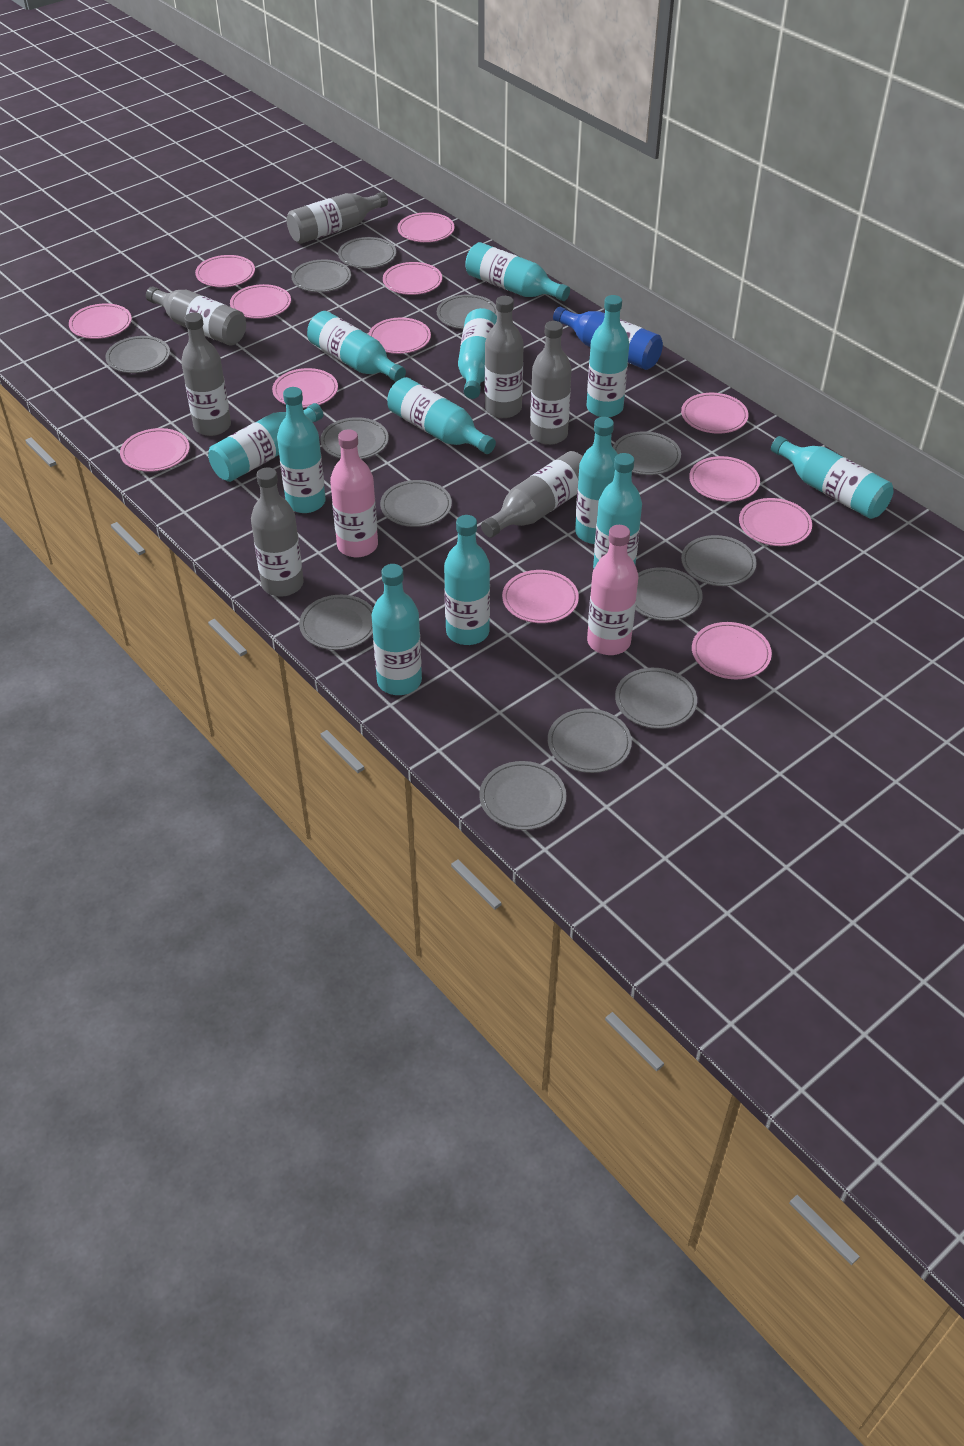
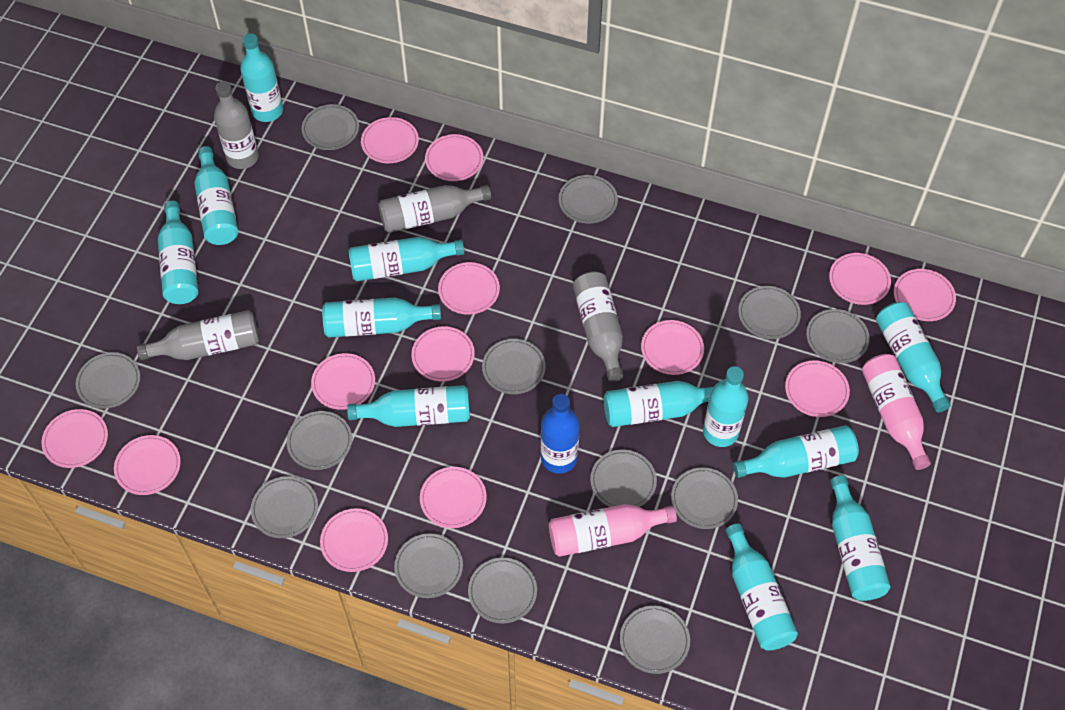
grey bottle: 7 -> 4

